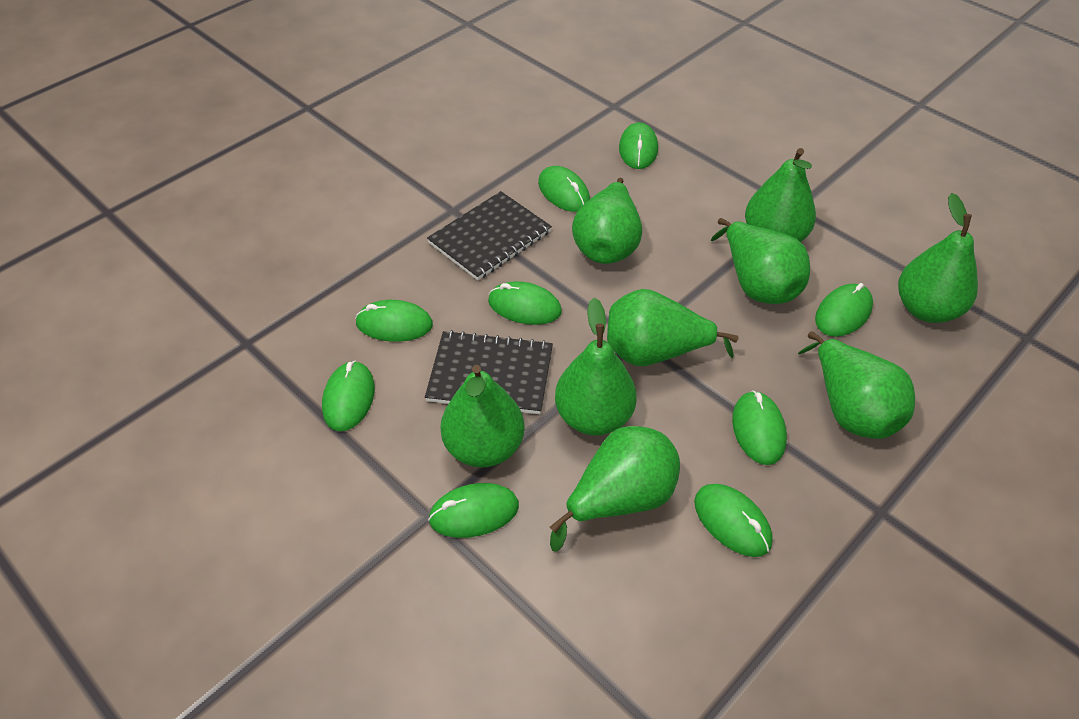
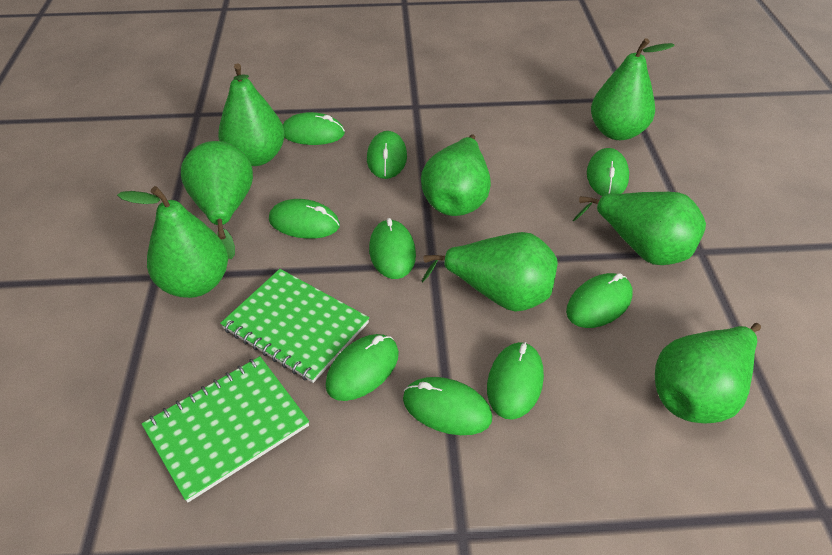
black notebook: 2 -> 0
green notebook: 0 -> 2
green pear: 9 -> 8

